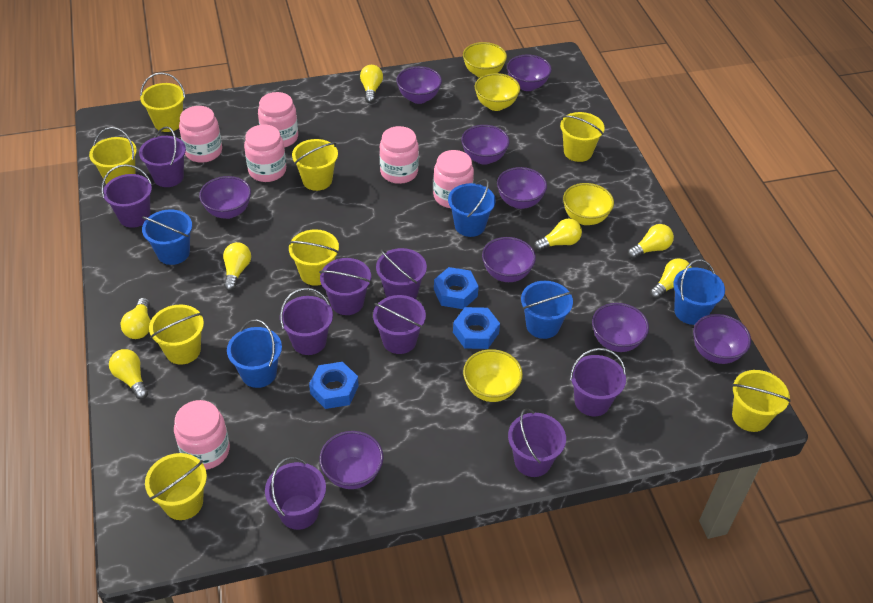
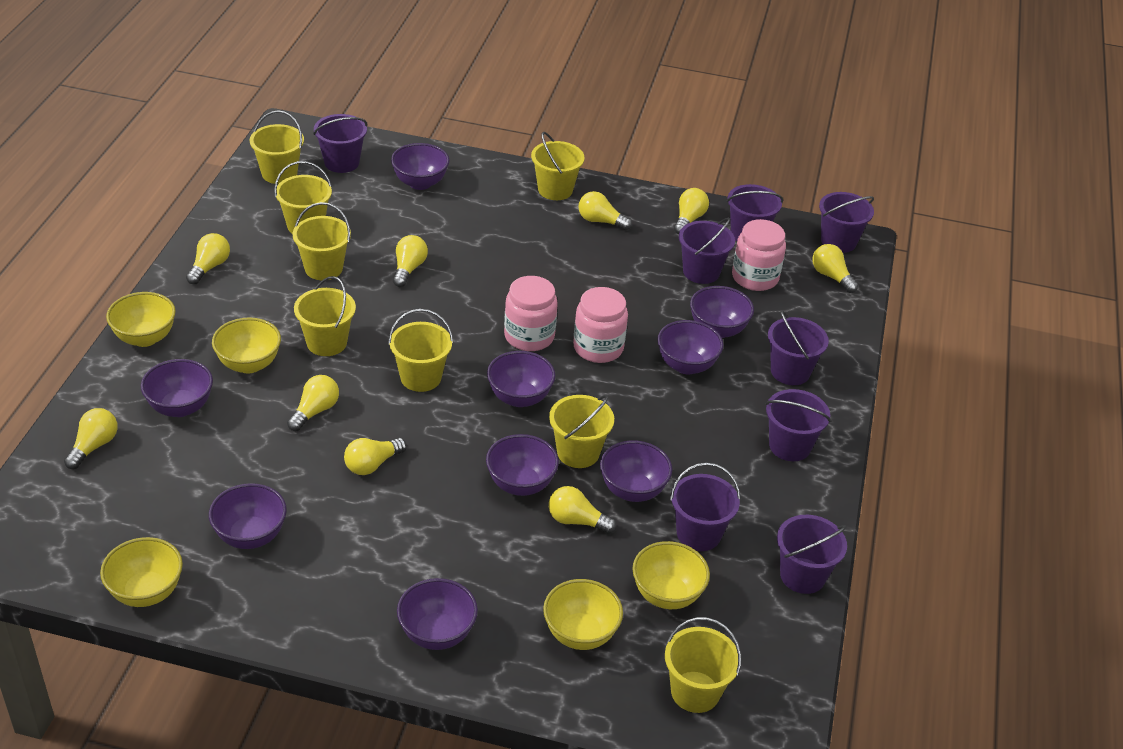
blue bucket: 5 -> 0
blue nut: 3 -> 0
pink jar: 6 -> 3
purple bucket: 9 -> 8
yellow bowl: 4 -> 5
yellow light bulb: 7 -> 9

